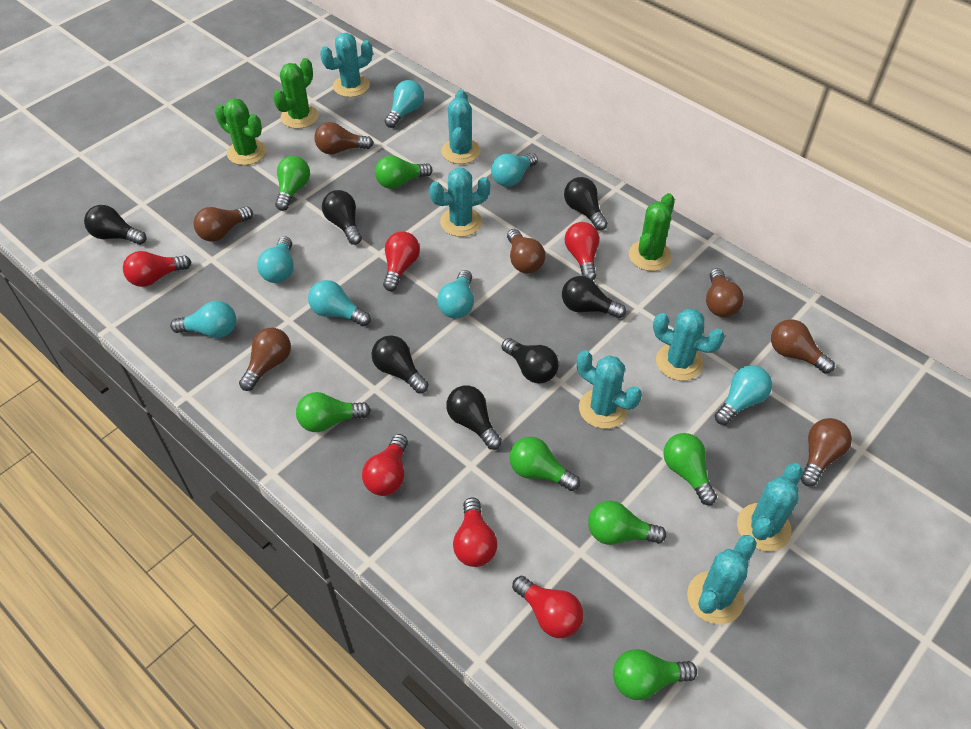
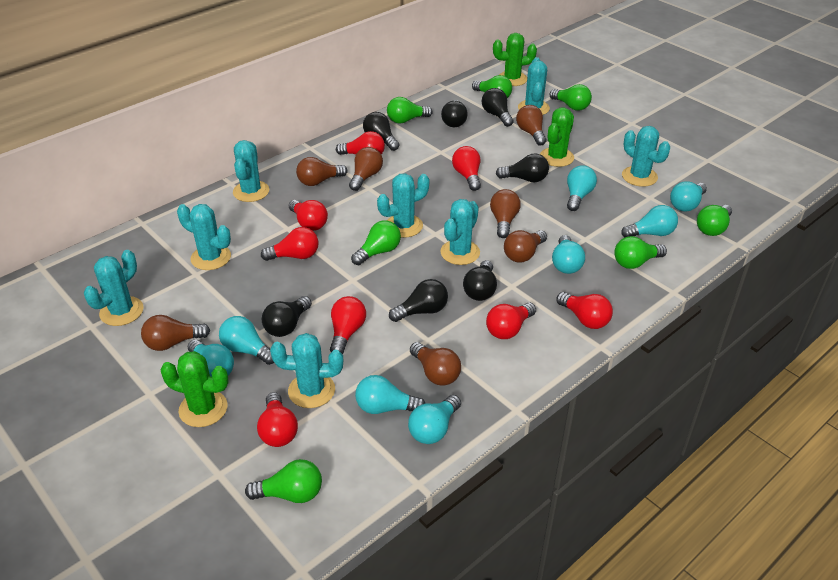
red light bulb: 6 -> 8
turquoise cactus: 7 -> 8
turquoise light bulb: 7 -> 8

